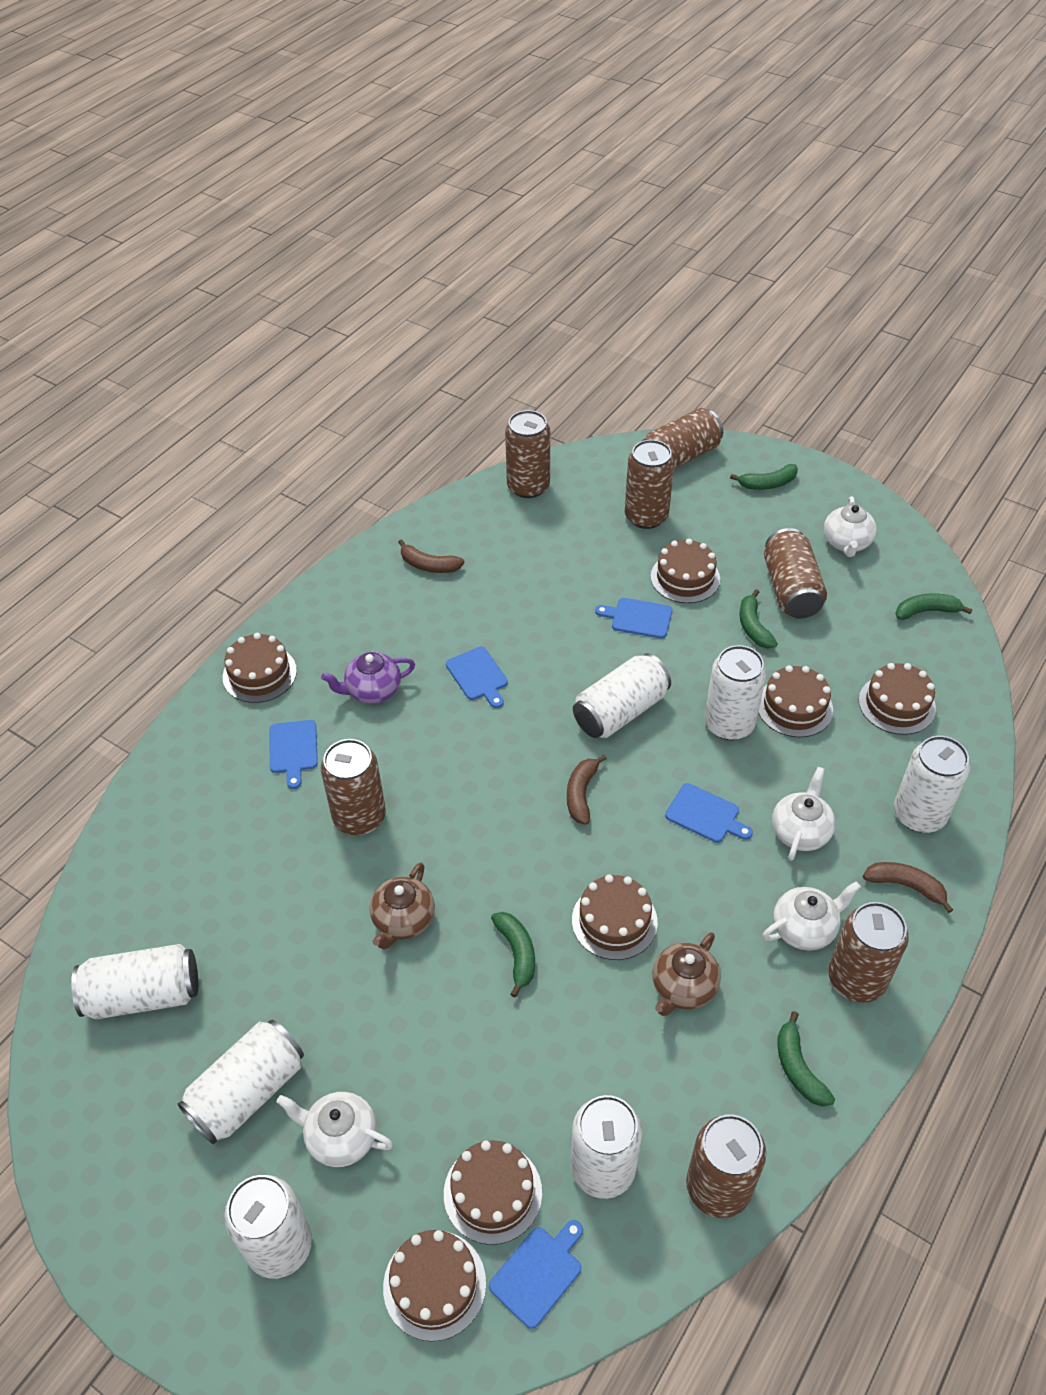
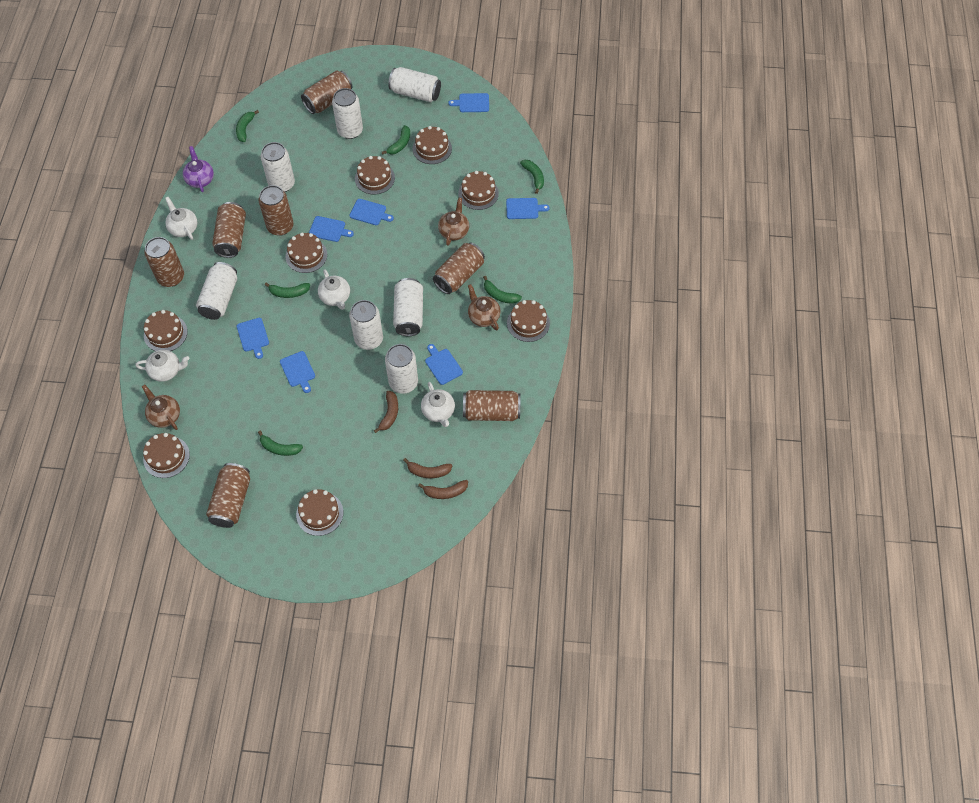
blue cutting board: 5 -> 7
brown cake: 7 -> 8
brown teapot: 2 -> 3
green banana: 5 -> 6

